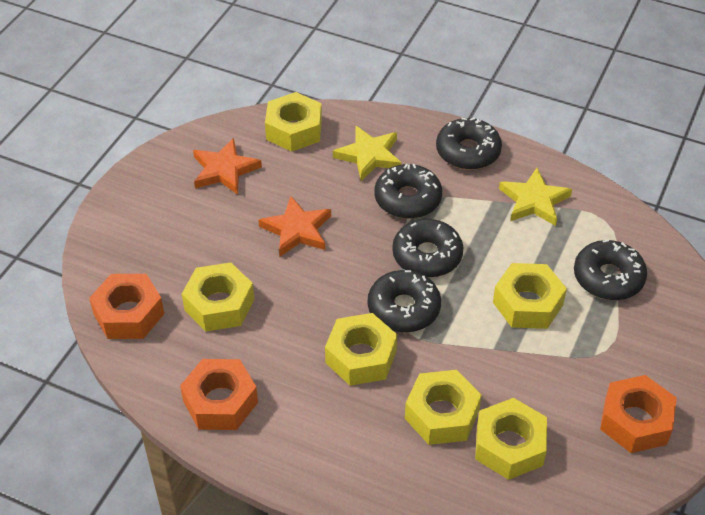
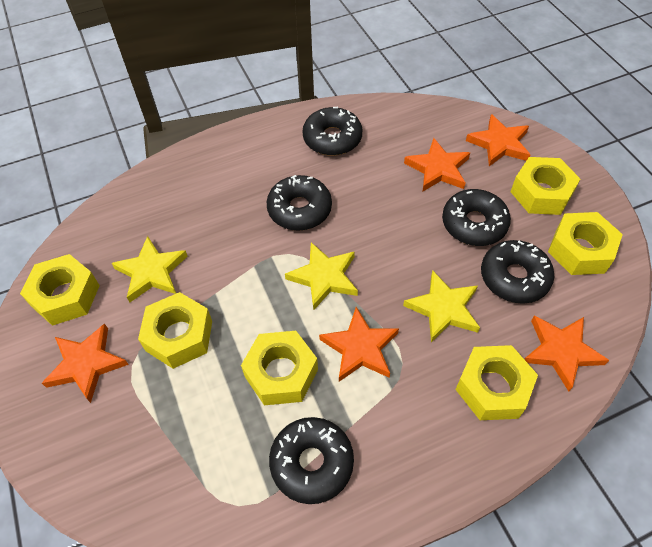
orange nut: 3 -> 0
orange star: 2 -> 5
yellow star: 2 -> 3

